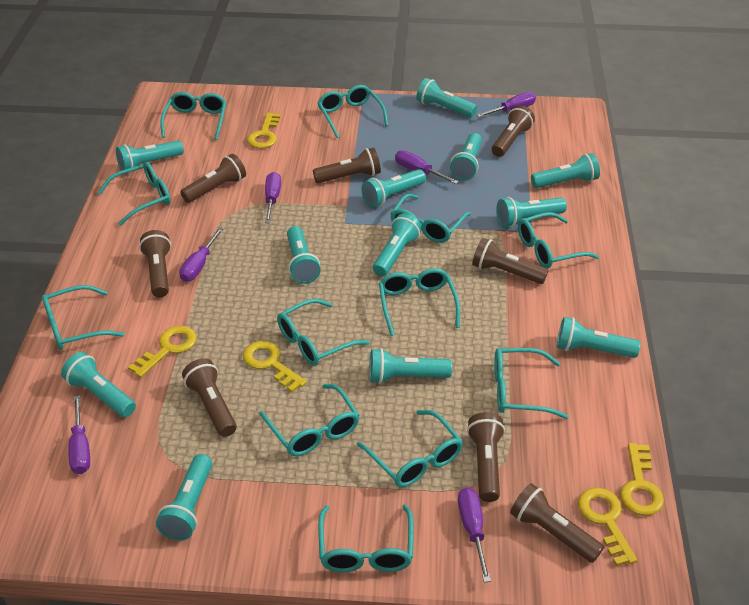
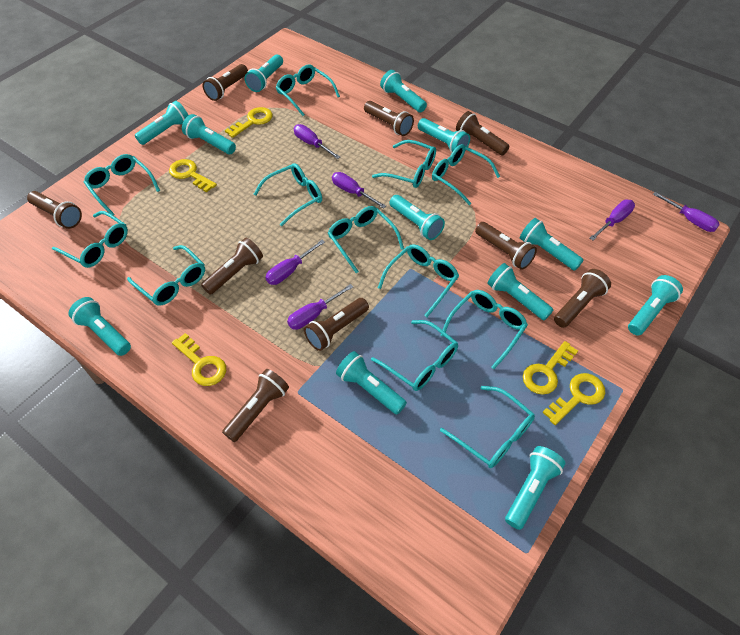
brown flashlight: 8 -> 9

